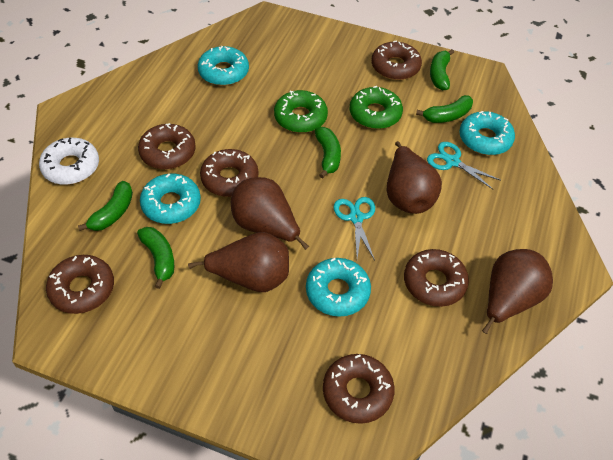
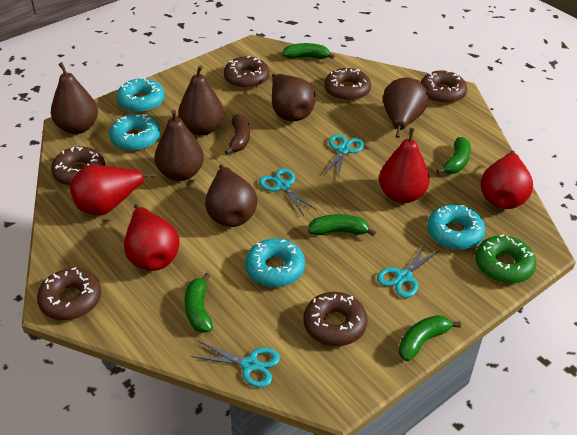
brown banana: 0 -> 1
brown pear: 4 -> 6
green donut: 2 -> 1
red pear: 0 -> 4
turquoise scissors: 2 -> 4
white donut: 1 -> 0

